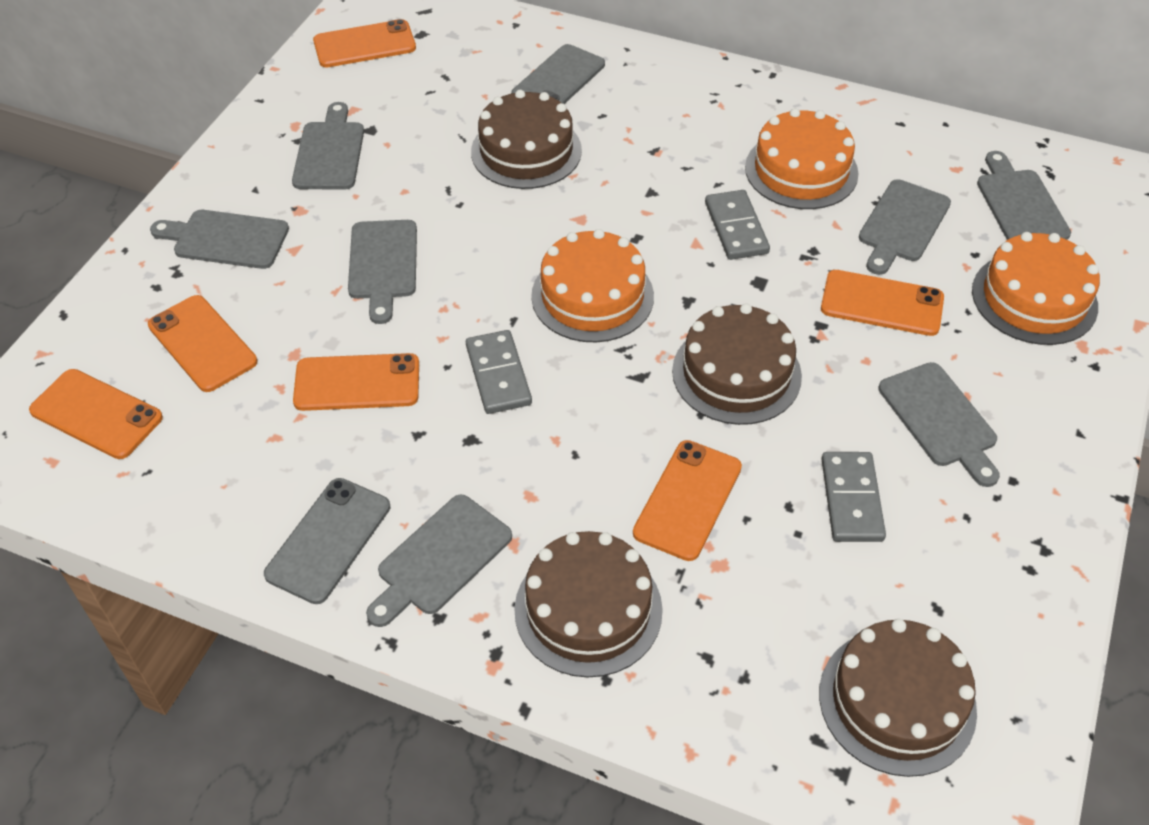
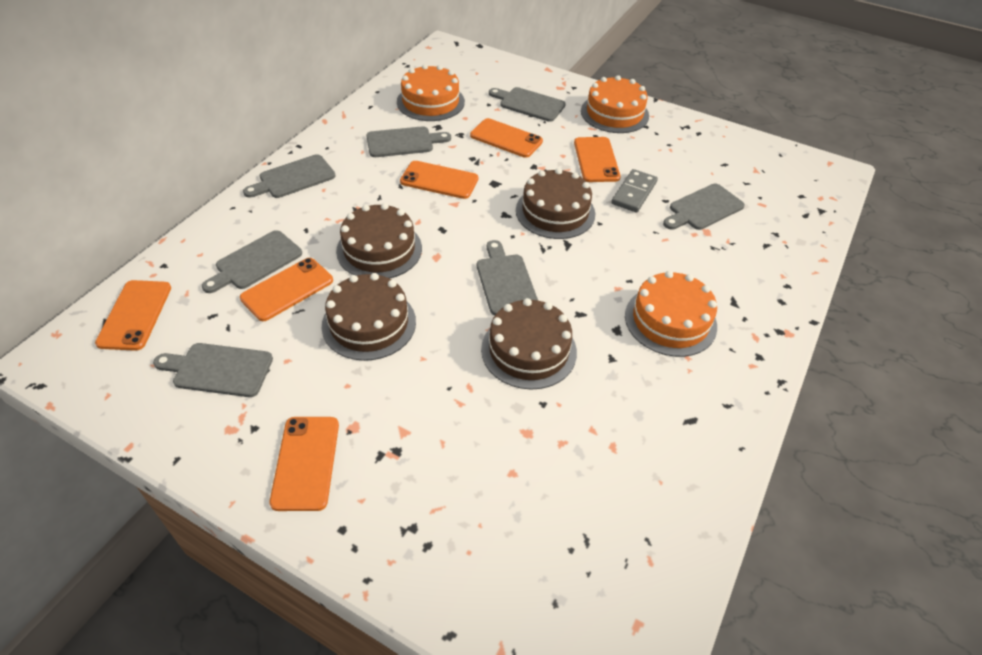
grey domino: 3 -> 1
grey phone: 2 -> 0

